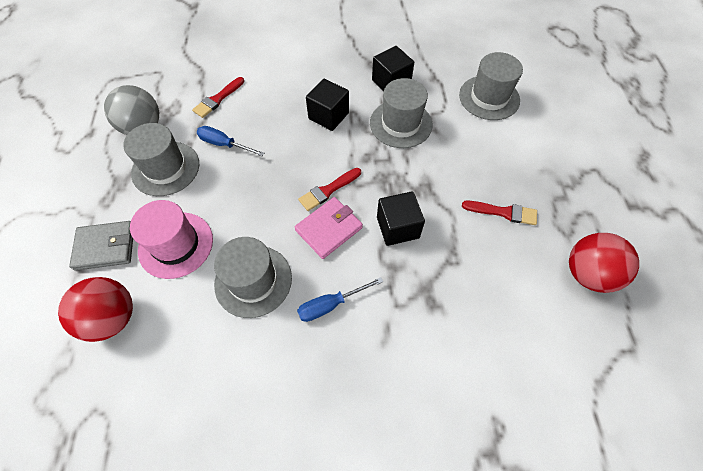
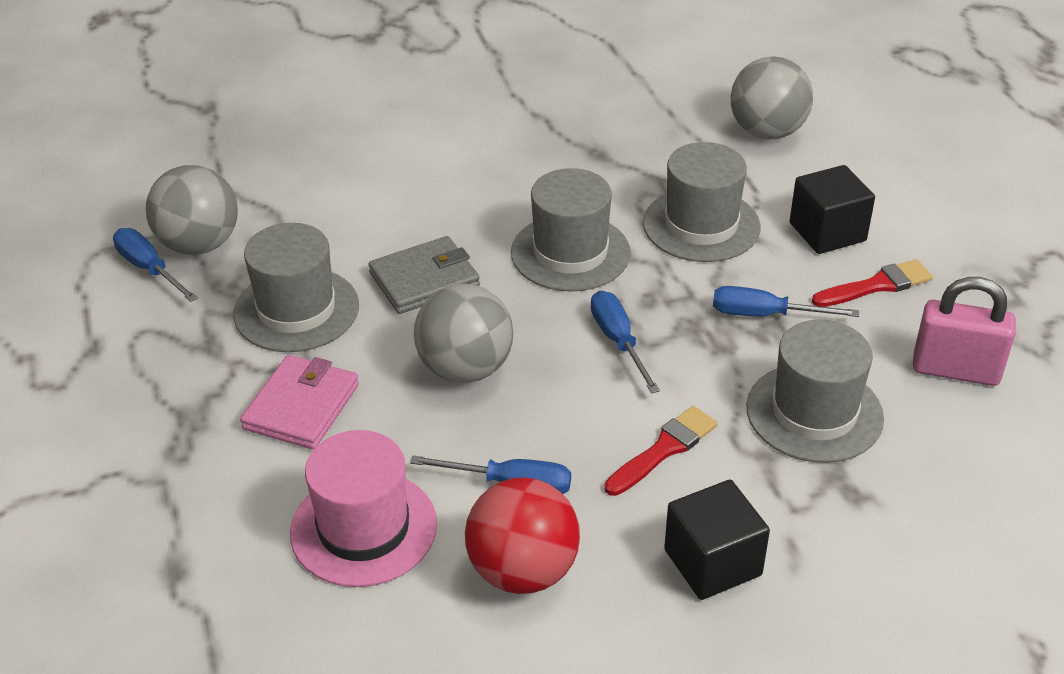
black cube: 3 -> 2
blue screwdriver: 2 -> 4
grey ball: 1 -> 3
pink padlock: 0 -> 1
red ball: 2 -> 1
red brush: 3 -> 2

